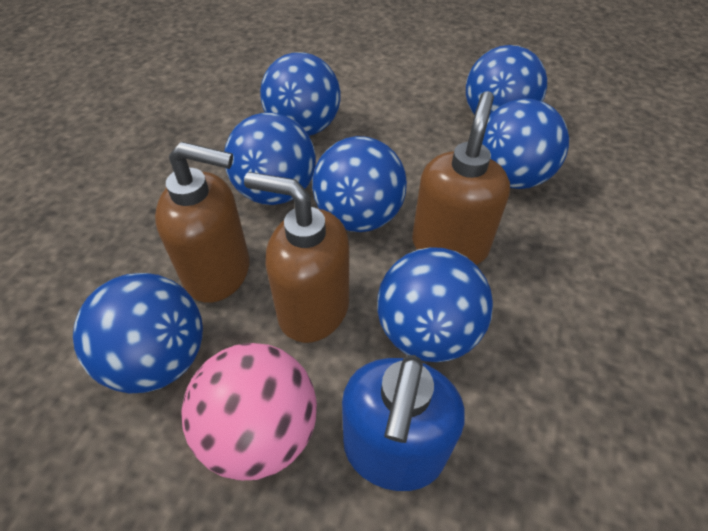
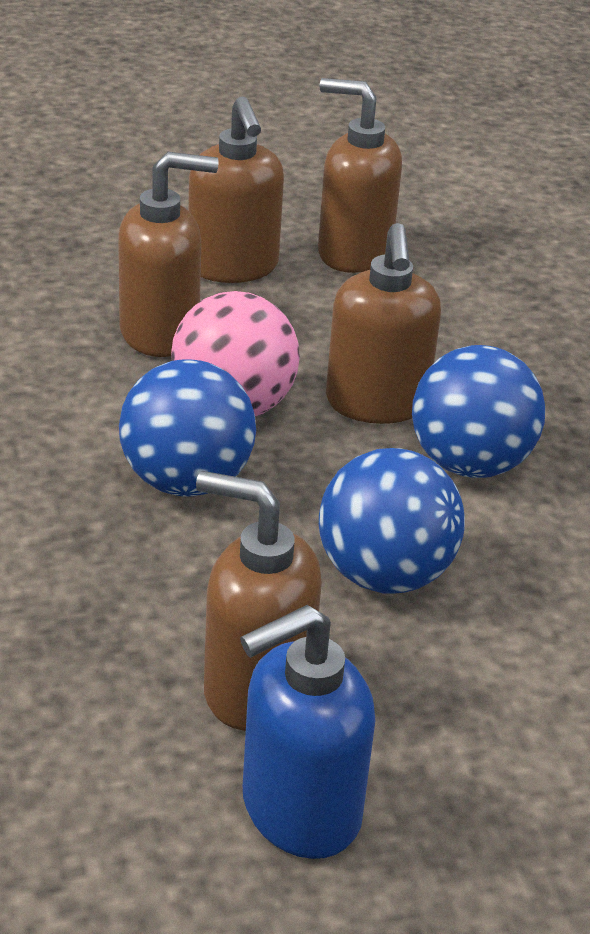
blue ball: 7 -> 3
brown soap dispenser: 3 -> 5

